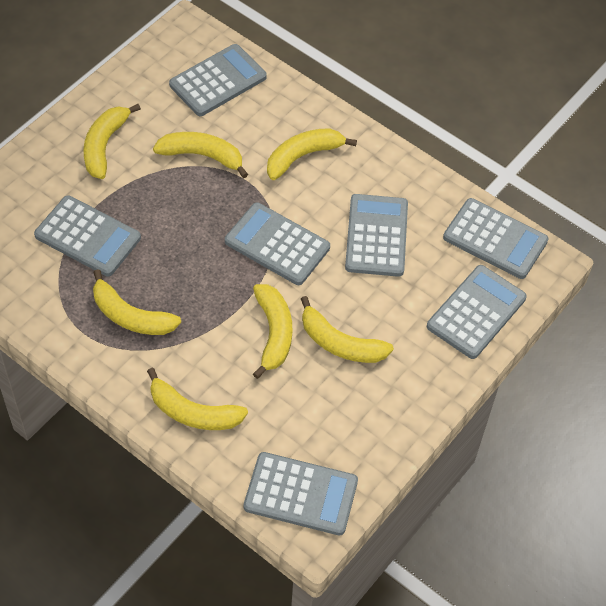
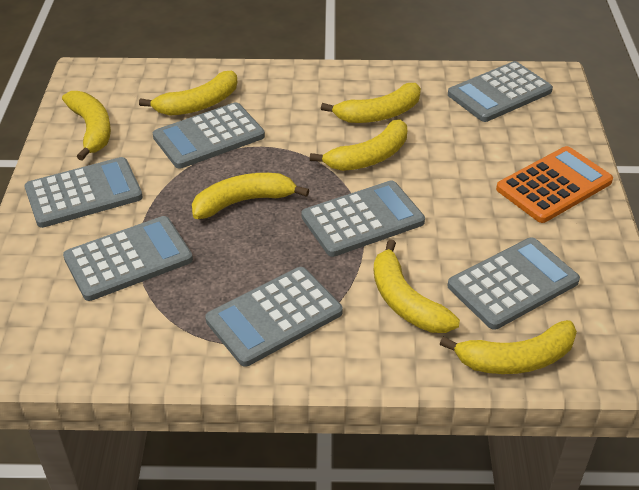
orange calculator: 0 -> 1

